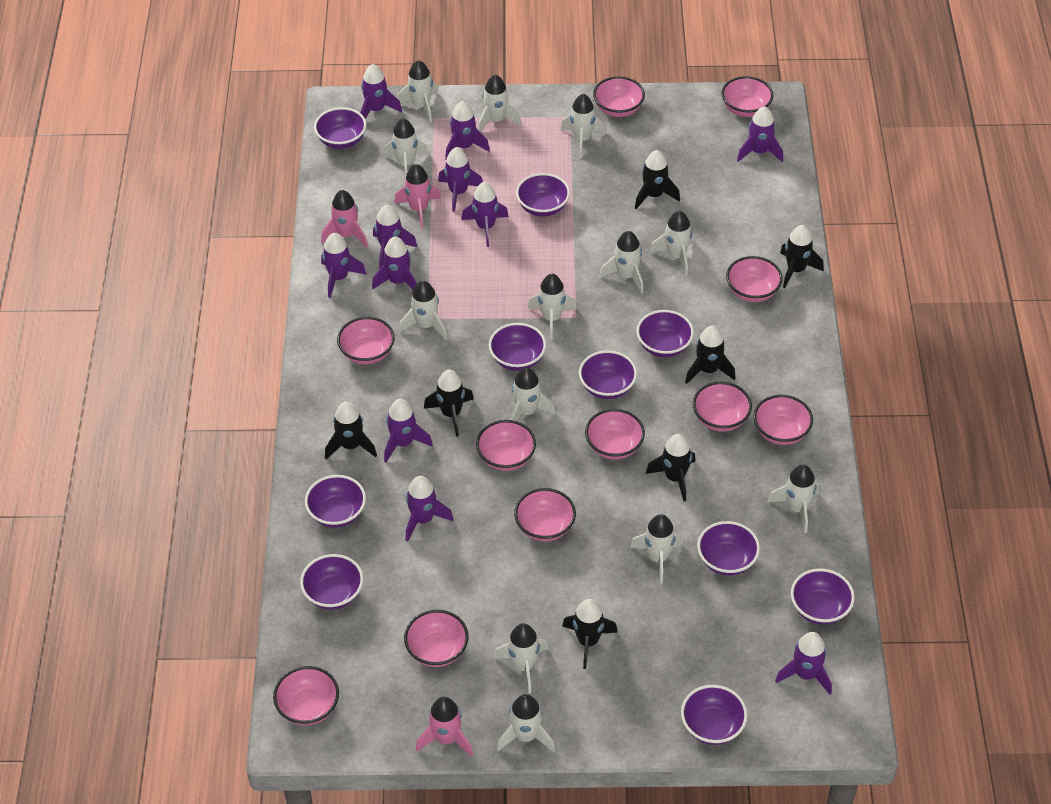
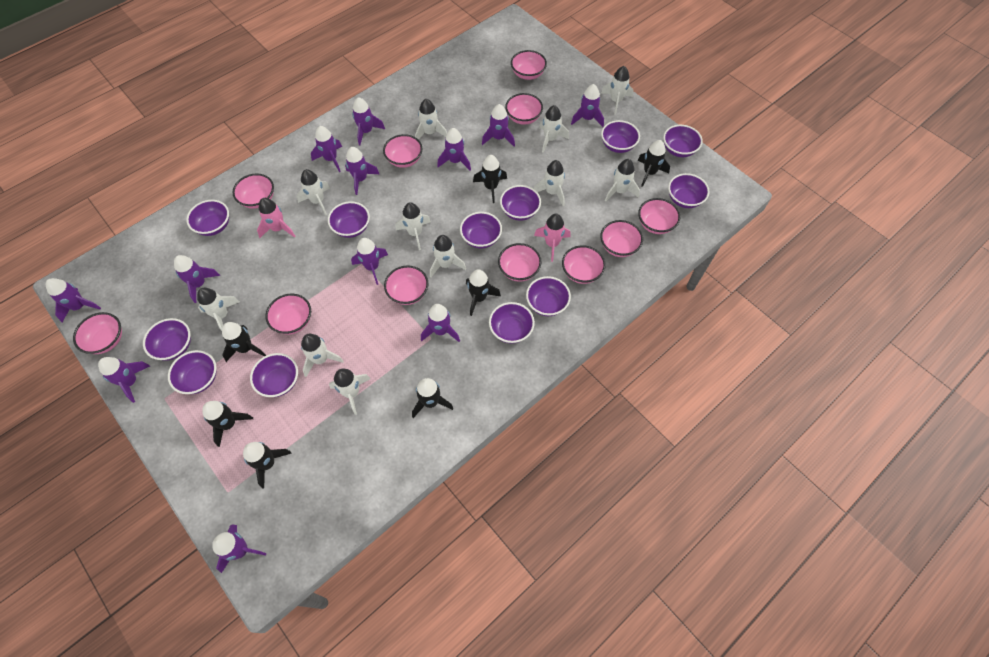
pink rocket: 3 -> 2
purple bowl: 10 -> 12
purple rocket: 11 -> 12
white rocket: 13 -> 11

